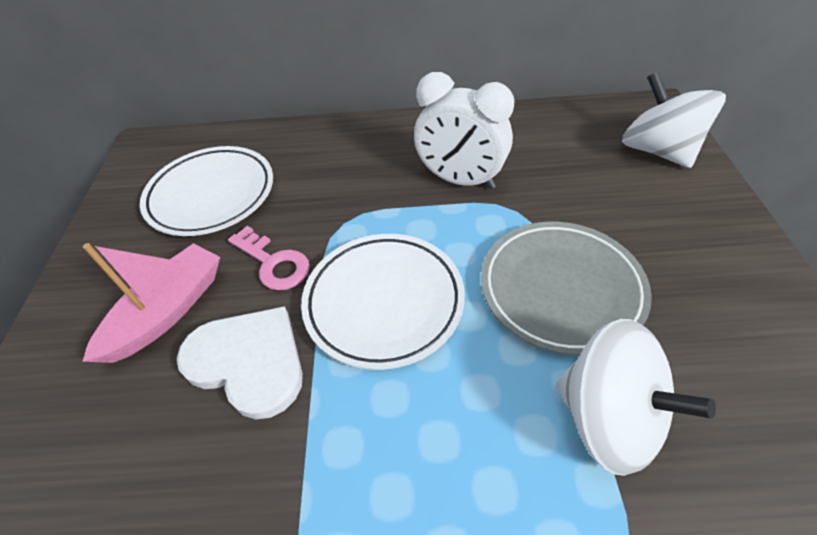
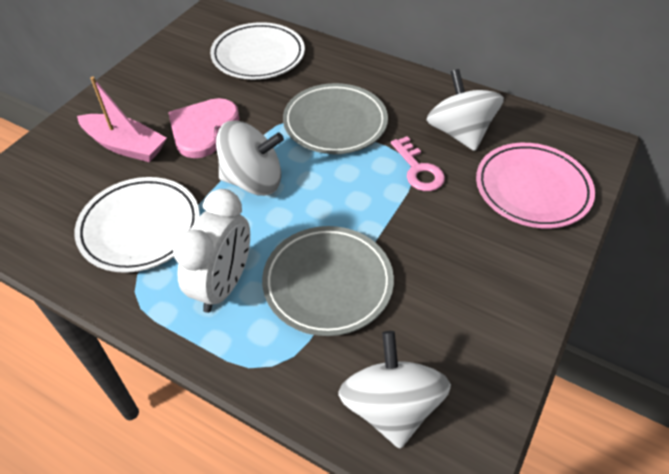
grey plate: 1 -> 2
pink heart: 0 -> 1
pink plate: 0 -> 1
white heart: 1 -> 0
white spinning top: 2 -> 3

